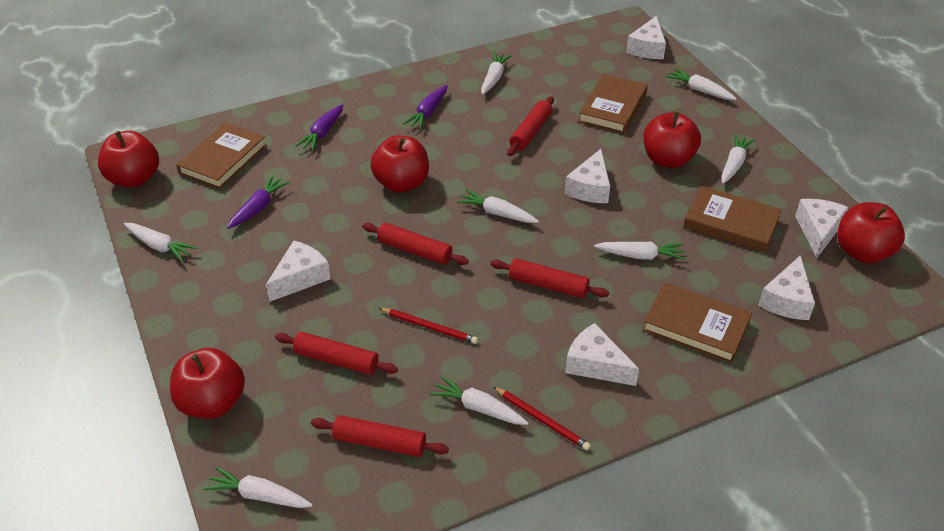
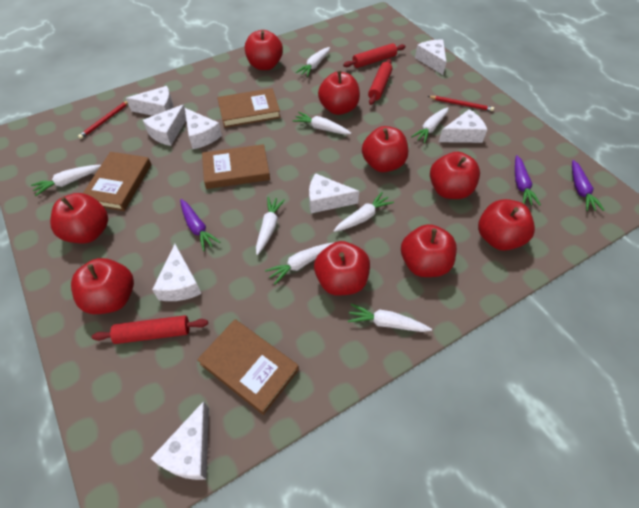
red apple: 5 -> 9
red rolling pin: 5 -> 3
white cheese: 6 -> 8

